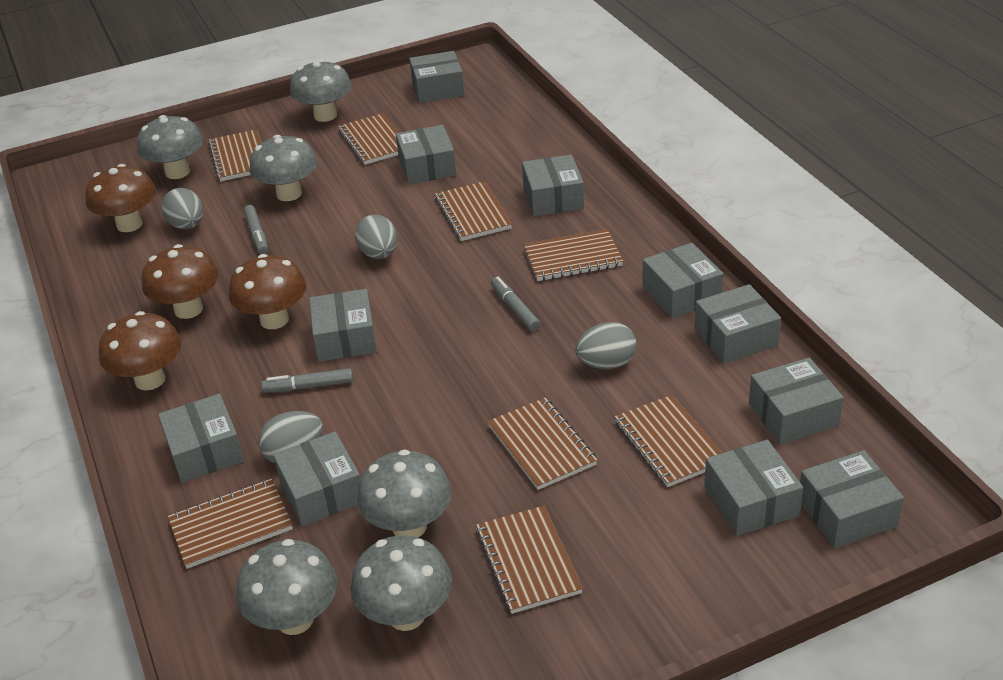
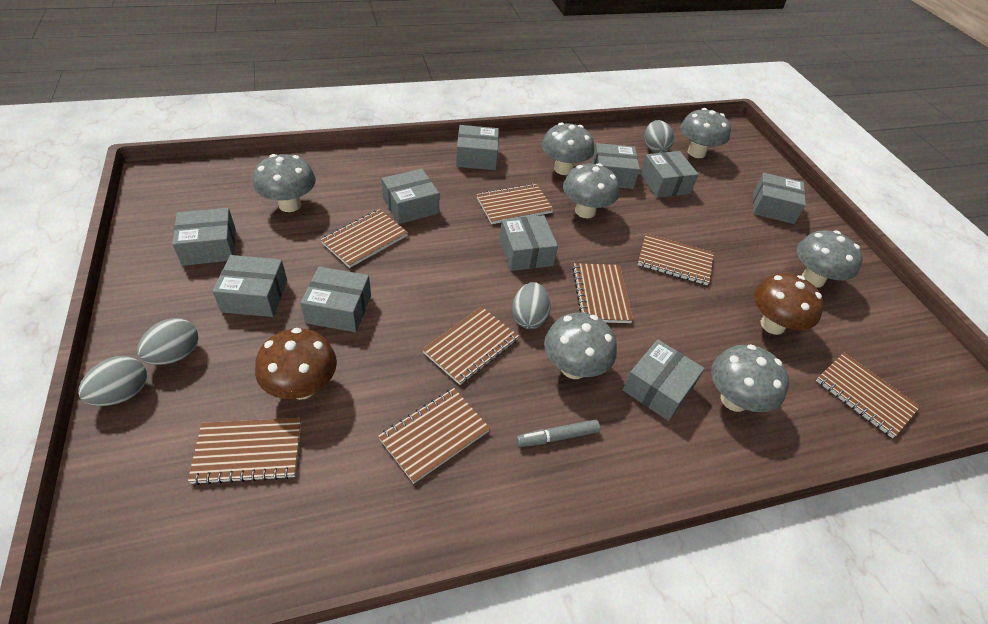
brown mushroom: 4 -> 2
grey box: 11 -> 10
grey marker: 3 -> 1
grey mushroom: 6 -> 7

